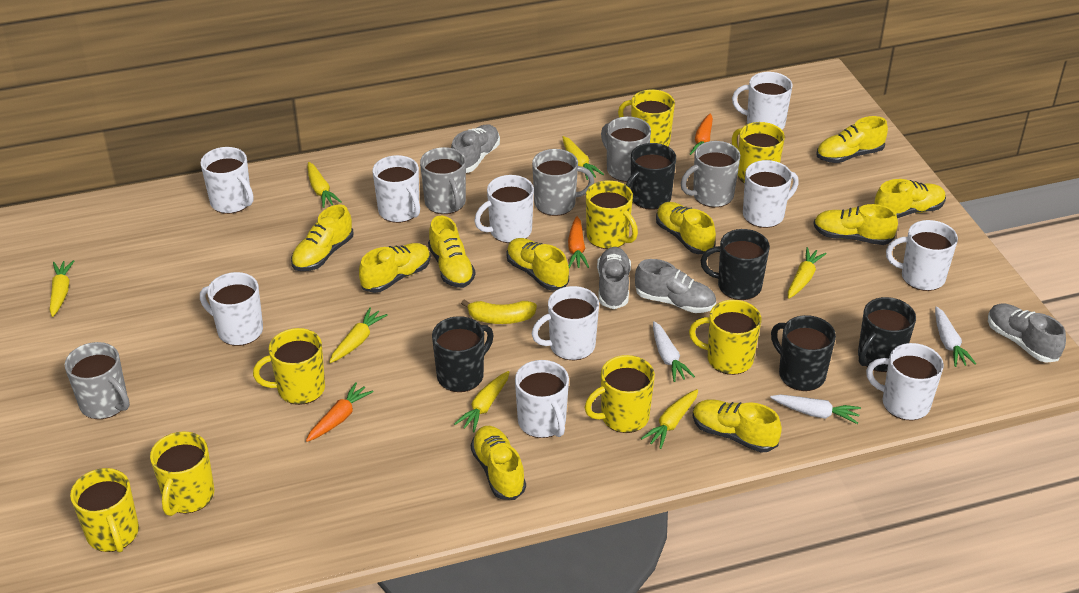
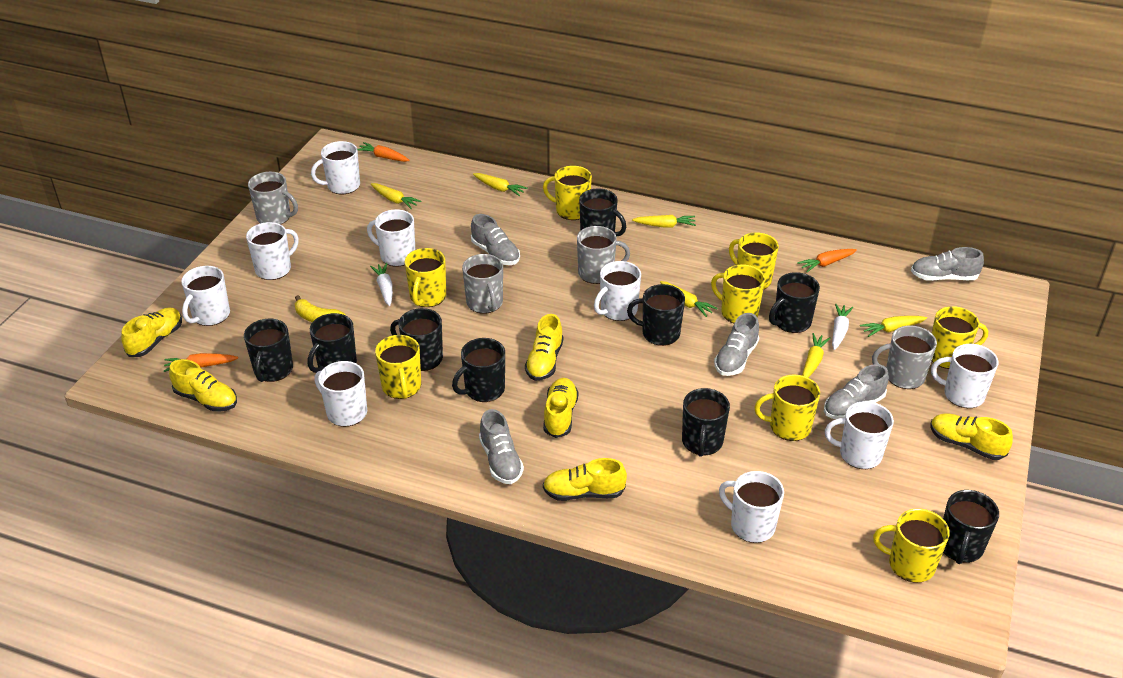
black mug: 5 -> 9
grey mug: 5 -> 4
grey shoe: 4 -> 5
white carrot: 3 -> 2
white mug: 10 -> 9
yellow carrot: 7 -> 6
yellow shoe: 10 -> 6

